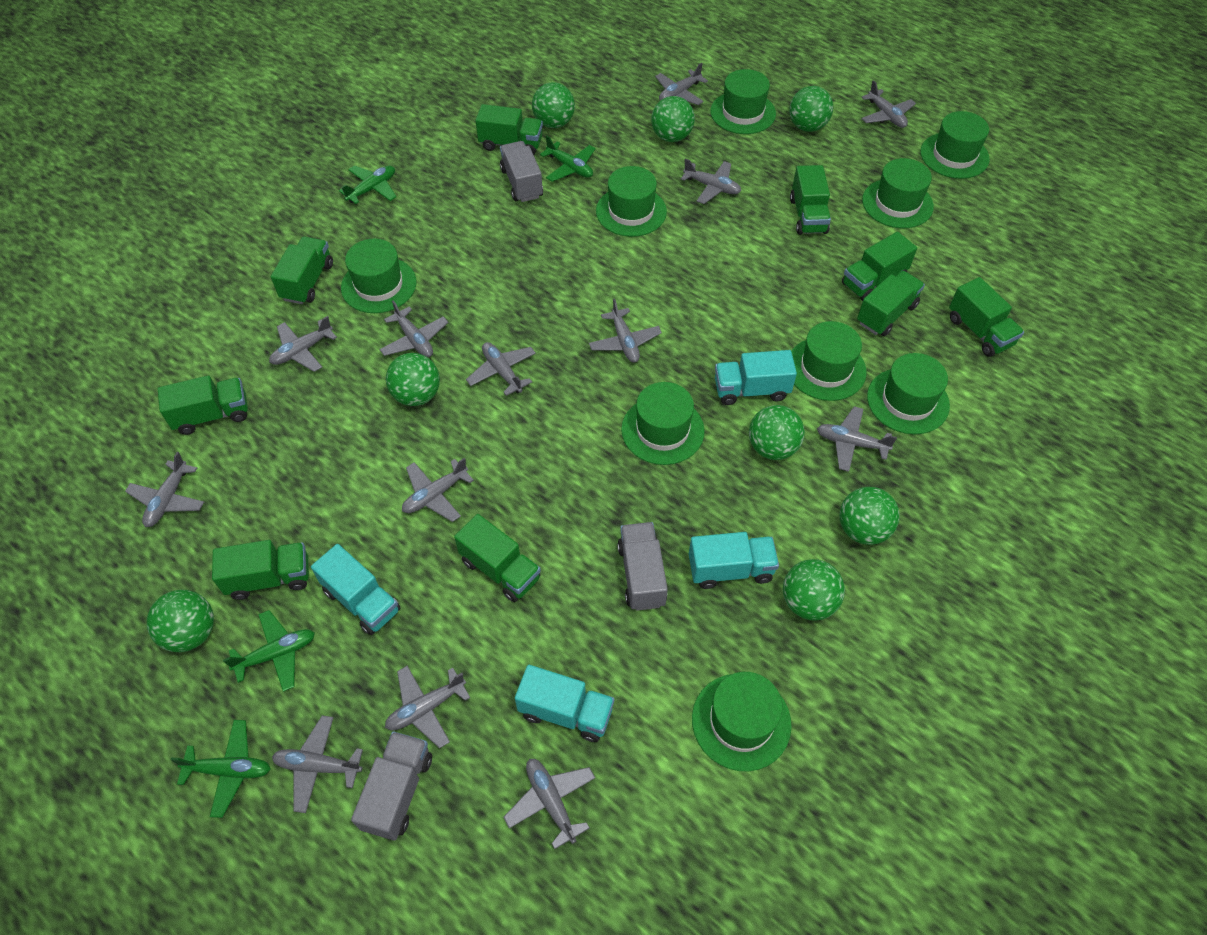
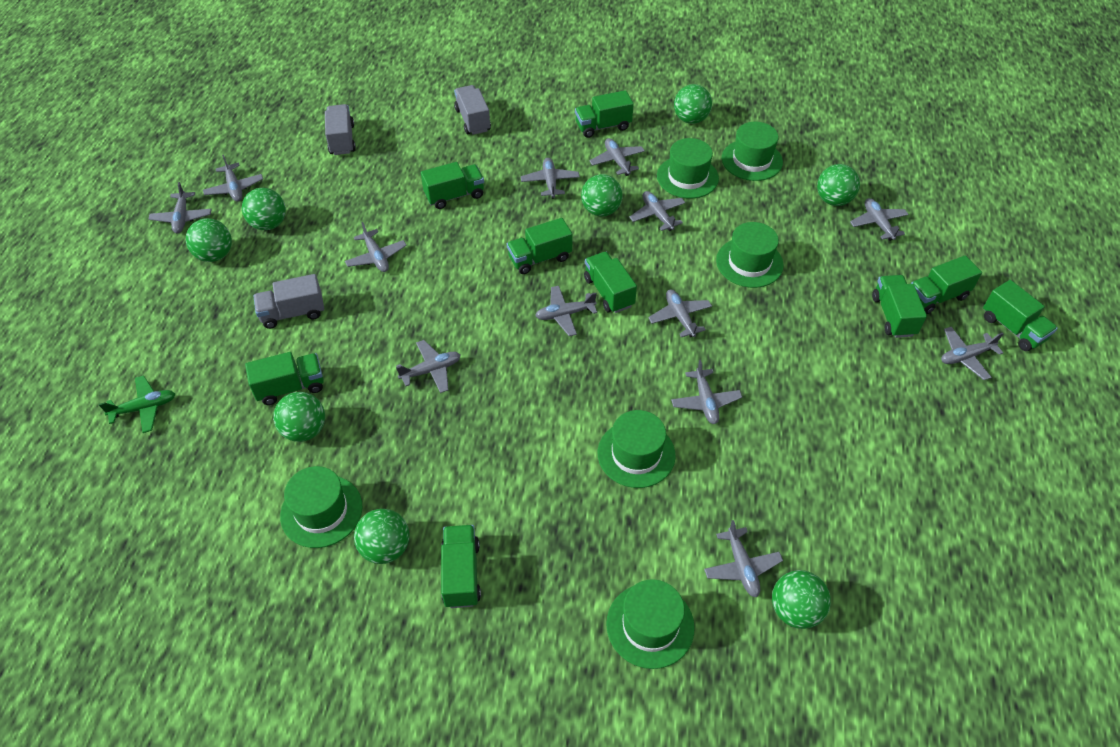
green hat: 9 -> 6
green plane: 4 -> 1
turquoise truck: 4 -> 0

